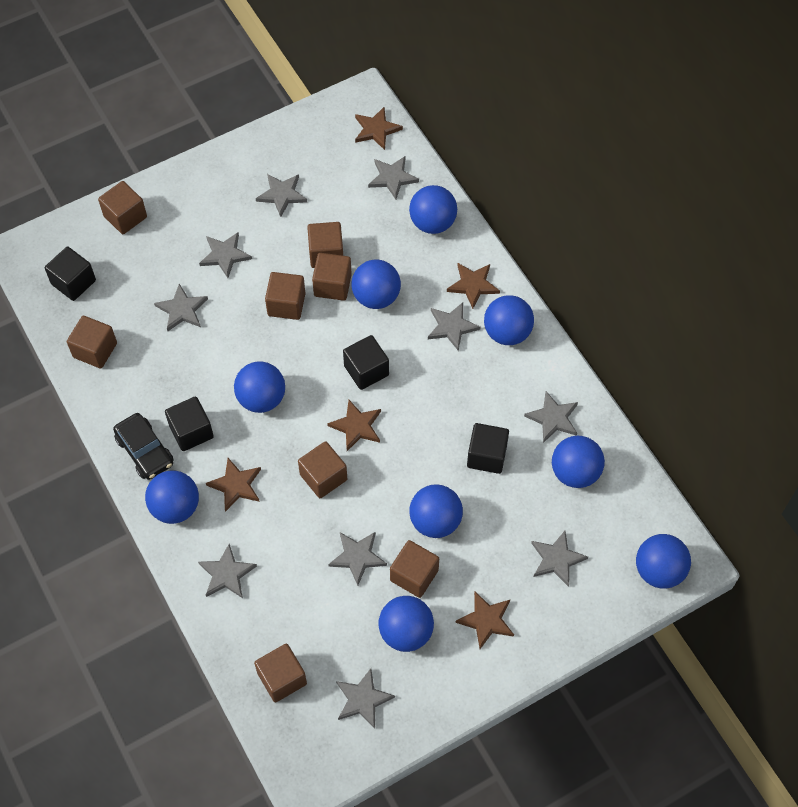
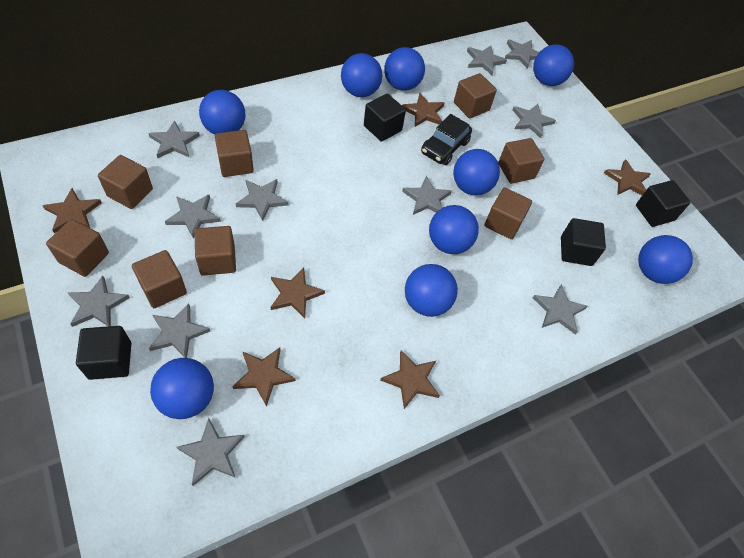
brown star: 5 -> 6
grey star: 10 -> 11

